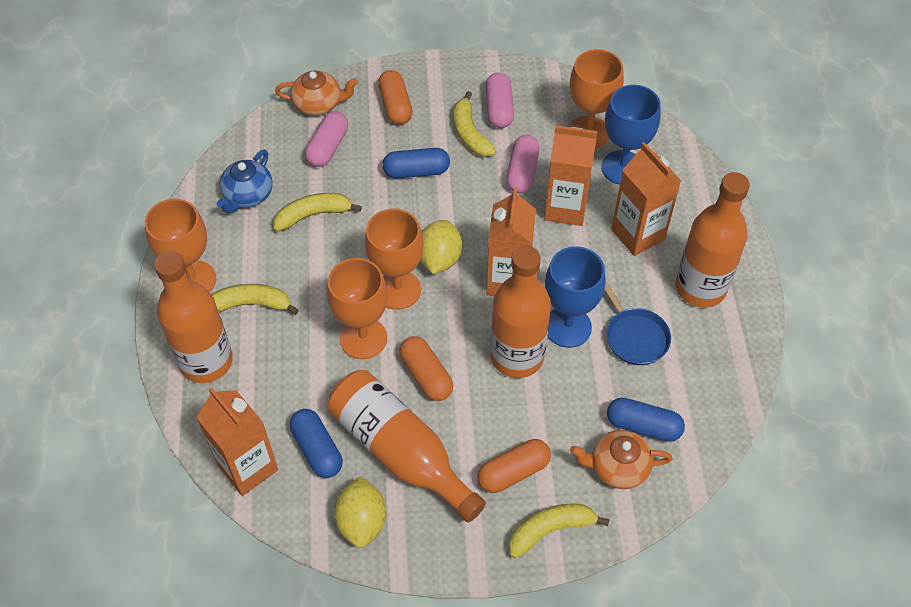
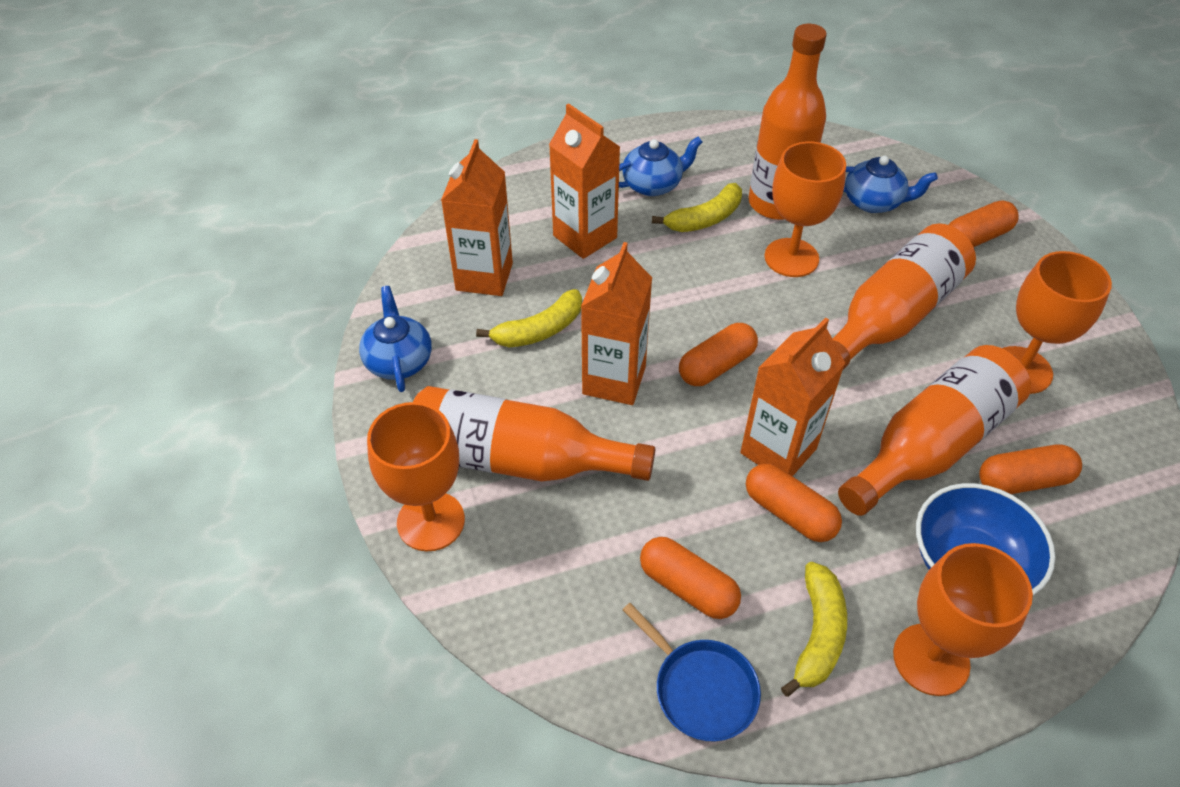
blue bowl: 0 -> 1
blue capsule: 3 -> 0
blue goblet: 2 -> 0
blue teapot: 1 -> 3
orange capsule: 3 -> 5
orange teapot: 2 -> 0
pink capsule: 3 -> 0
yellow banana: 4 -> 3
yellow lemon: 2 -> 0

